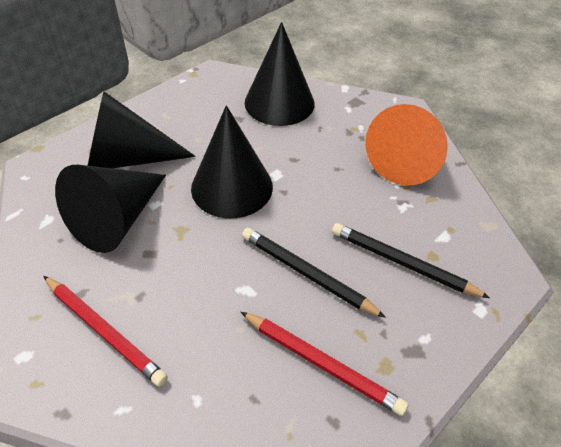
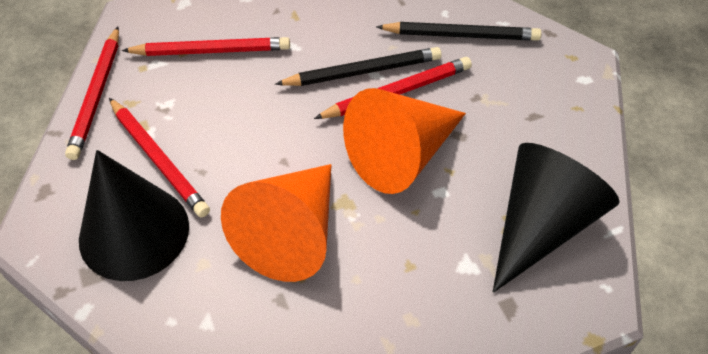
black cone: 4 -> 2
orange cone: 1 -> 2
red pencil: 2 -> 4

